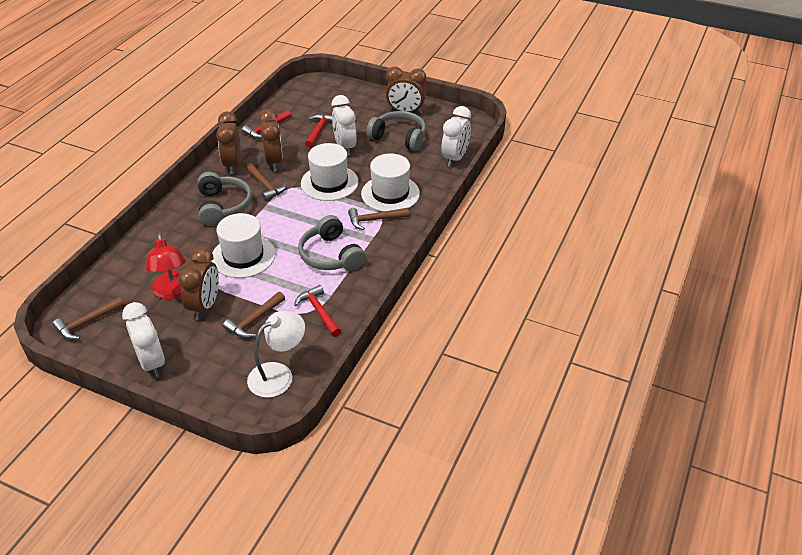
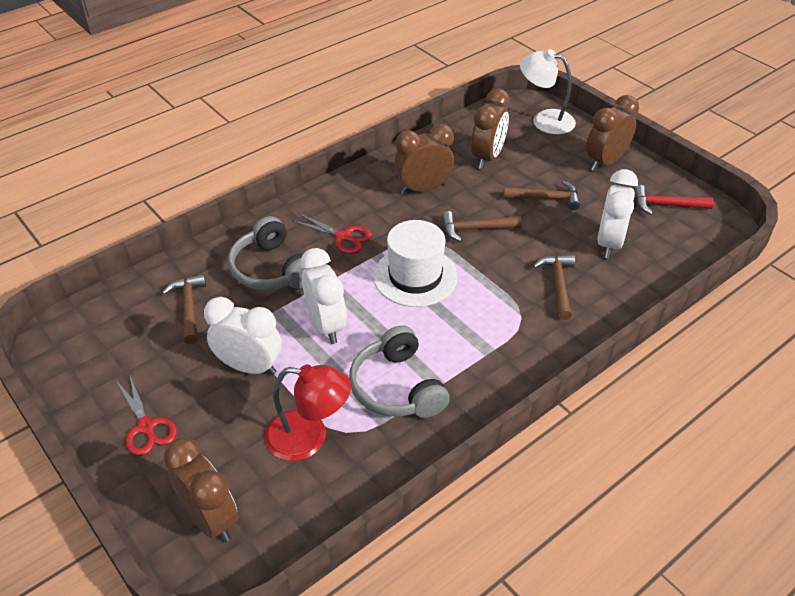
grey headphones: 3 -> 2
red hammer: 3 -> 1
red scissors: 0 -> 2
white hat: 3 -> 1

